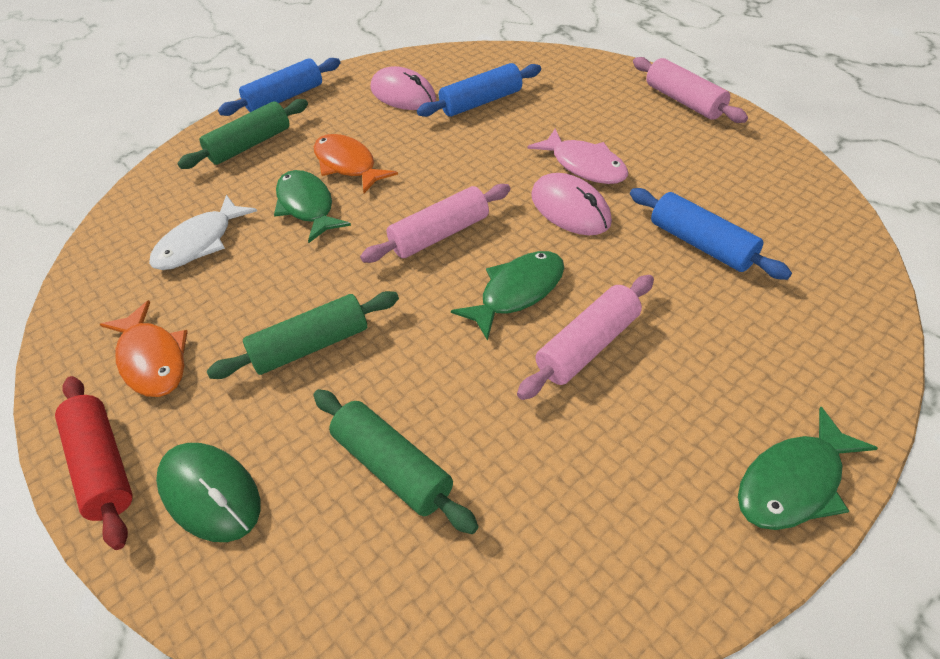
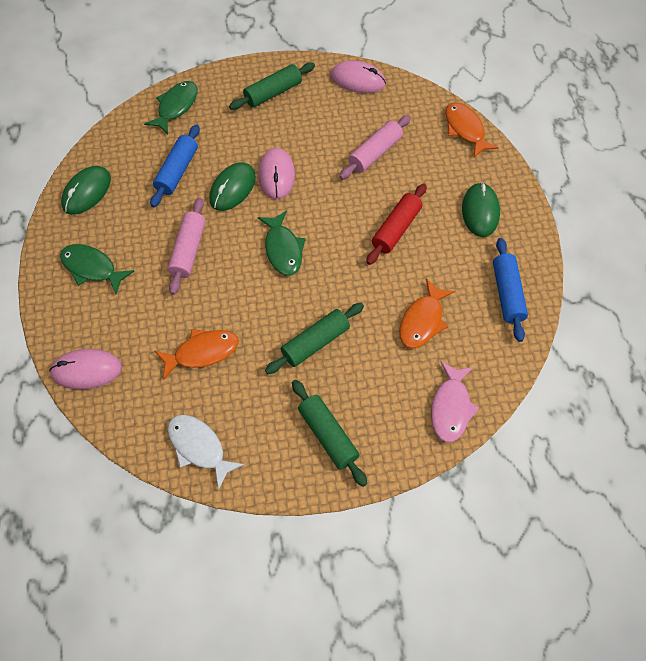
blue rolling pin: 3 -> 2
green mouse: 1 -> 3
orange fish: 2 -> 3
pink mouse: 2 -> 3
pink rolling pin: 3 -> 2

